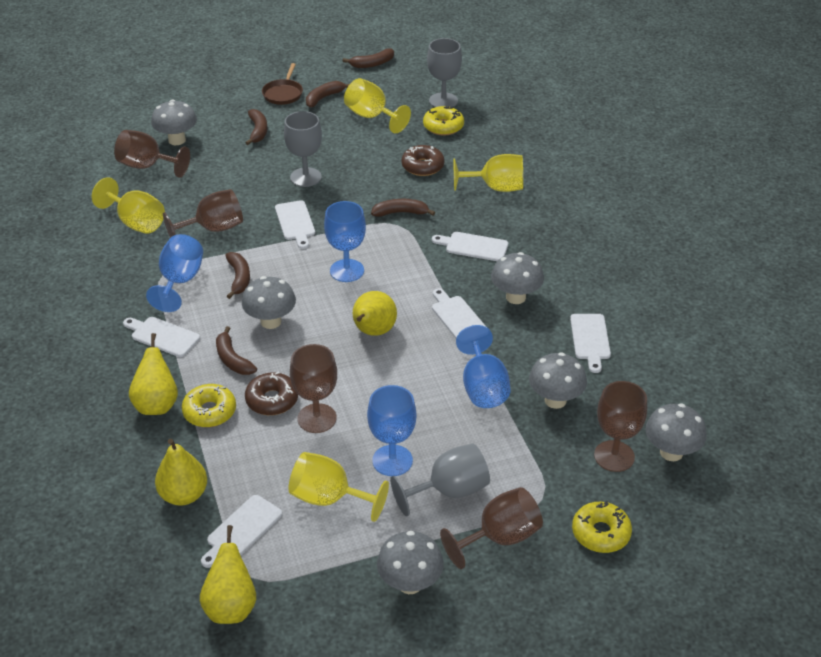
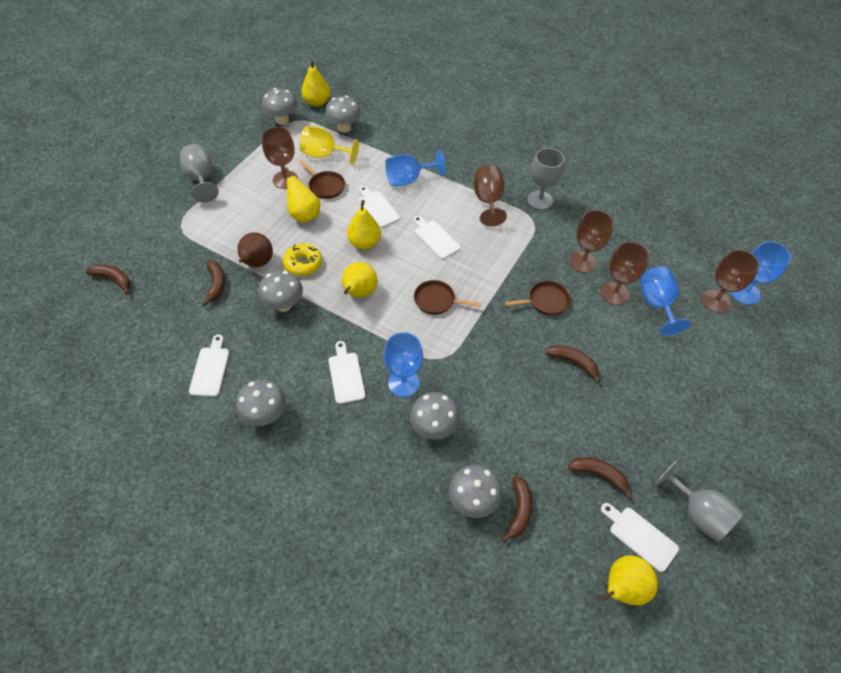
brown banana: 6 -> 5
brown donut: 2 -> 0
brown pan: 1 -> 3
brown pear: 0 -> 1
white cutting board: 6 -> 5
yellow donut: 3 -> 1
yellow goblet: 4 -> 1
yellow pear: 4 -> 5

